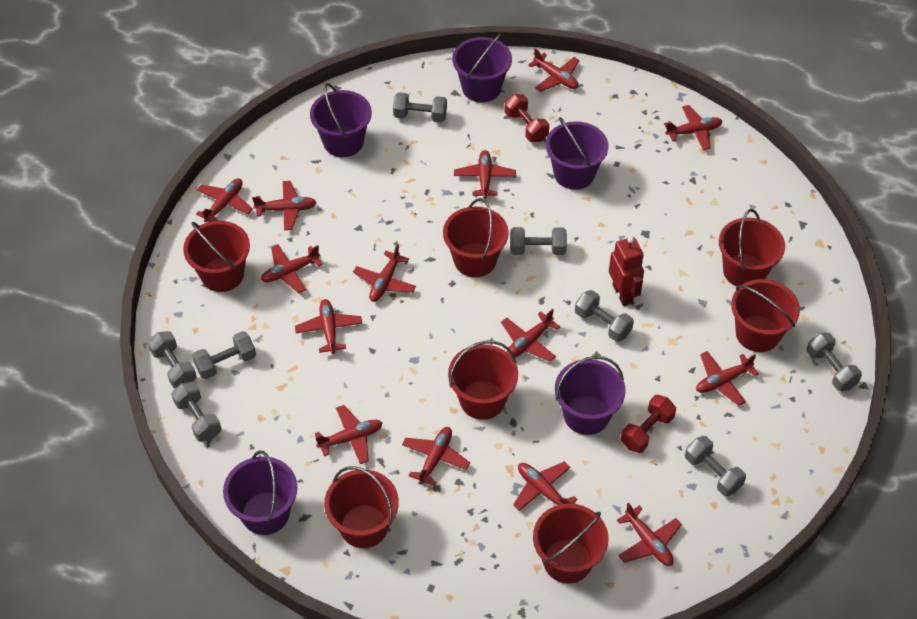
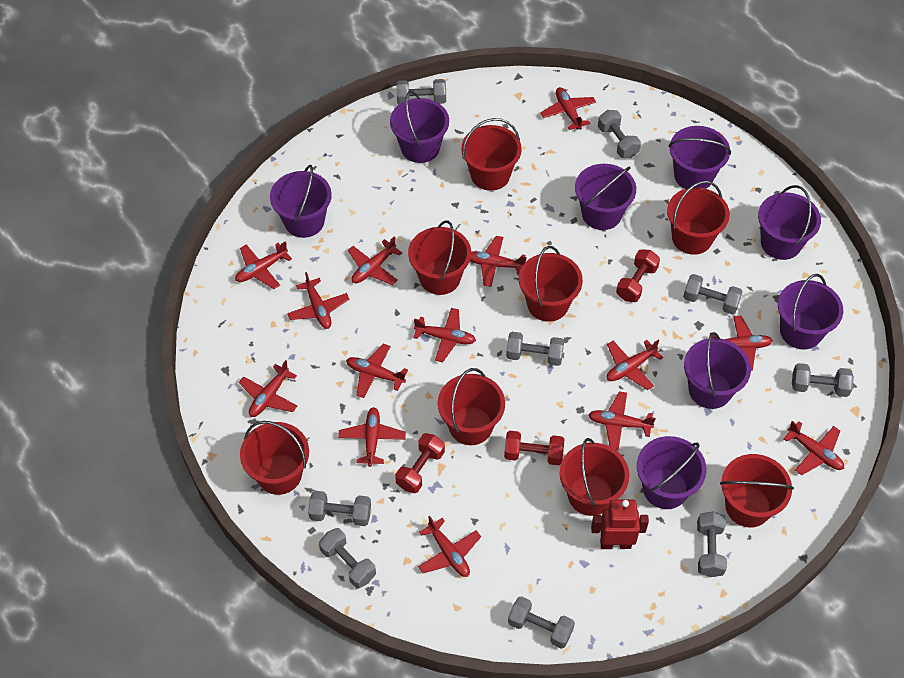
grey dumbbell: 8 -> 9
purple bucket: 5 -> 8
red bucket: 7 -> 8
red dumbbell: 2 -> 3

